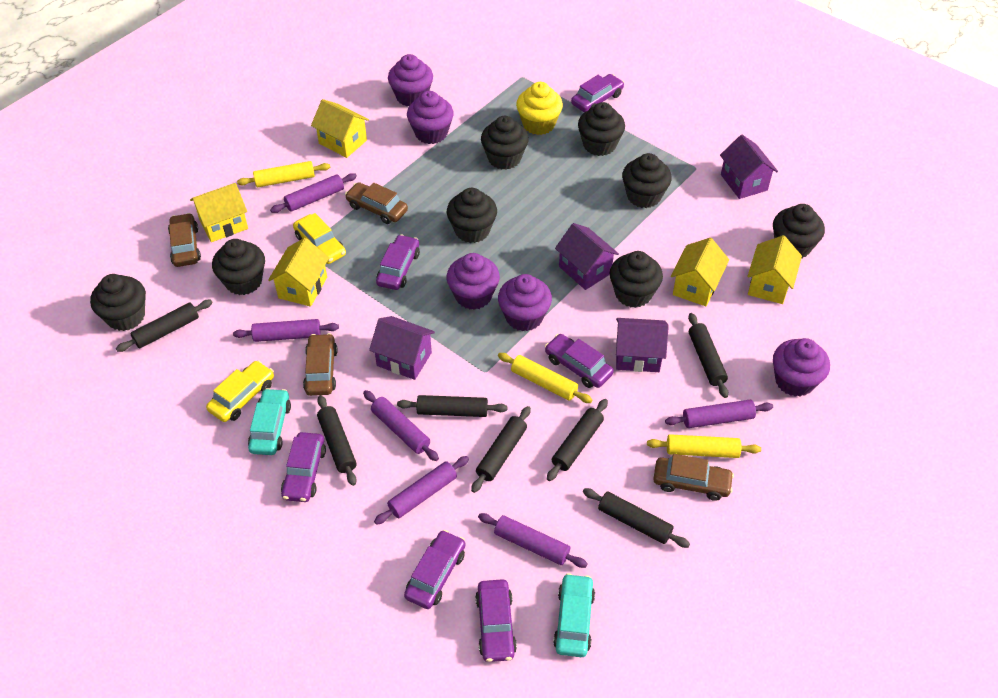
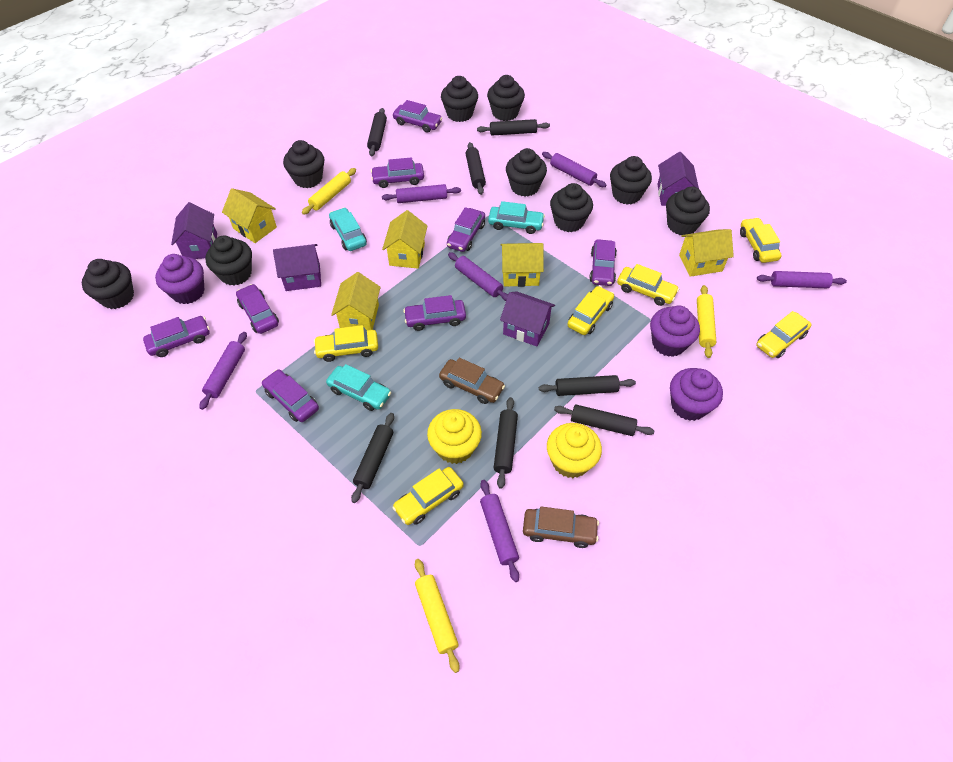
black cupcake: 8 -> 9
brown car: 4 -> 2
purple car: 6 -> 8
purple cupcake: 5 -> 3
turquoise car: 2 -> 3
yellow car: 2 -> 6
yellow cupcake: 1 -> 2

